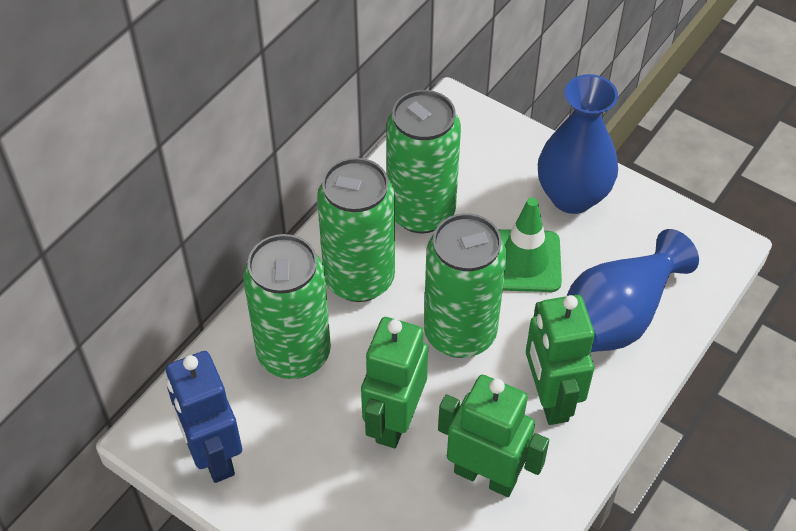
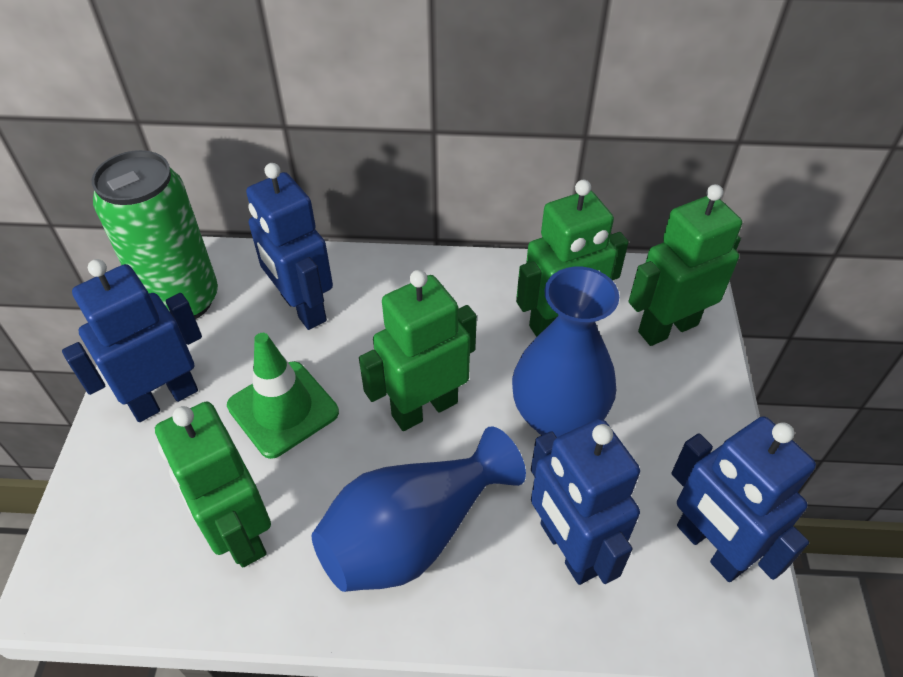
blue robot: 1 -> 4
green can: 4 -> 1
green robot: 3 -> 4

